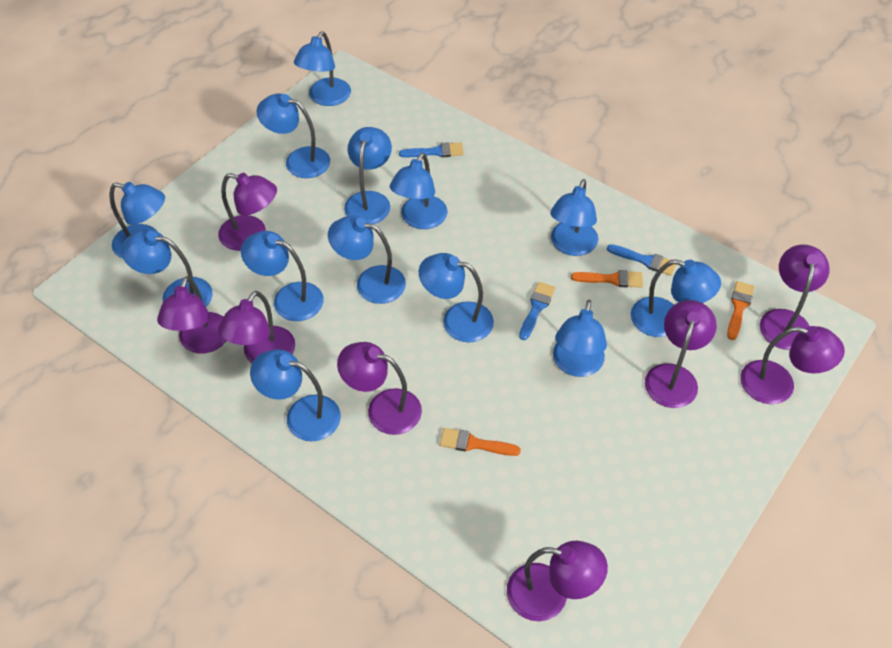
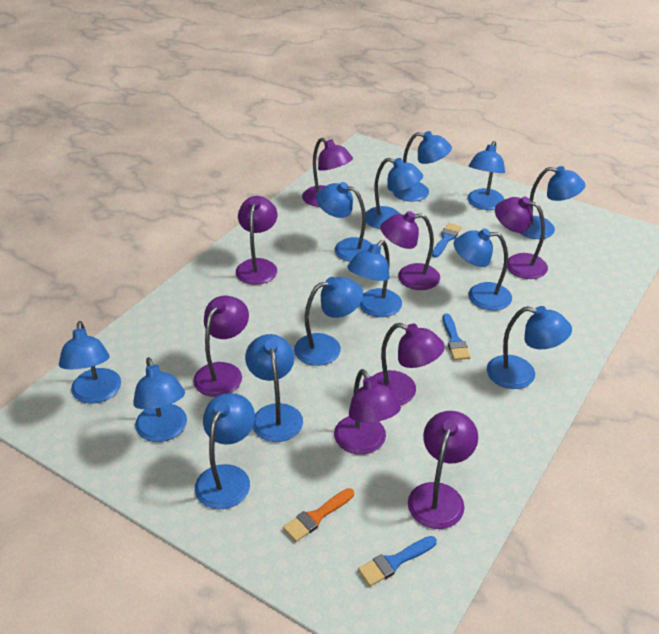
orange brush: 3 -> 1

